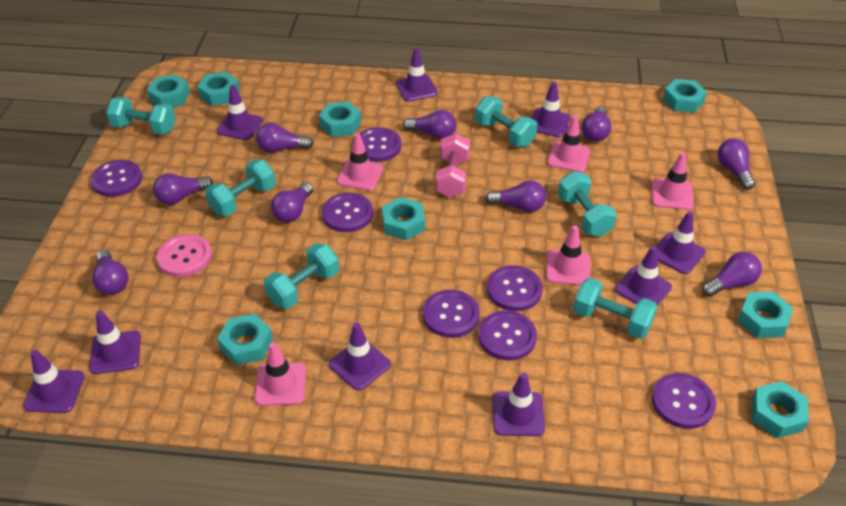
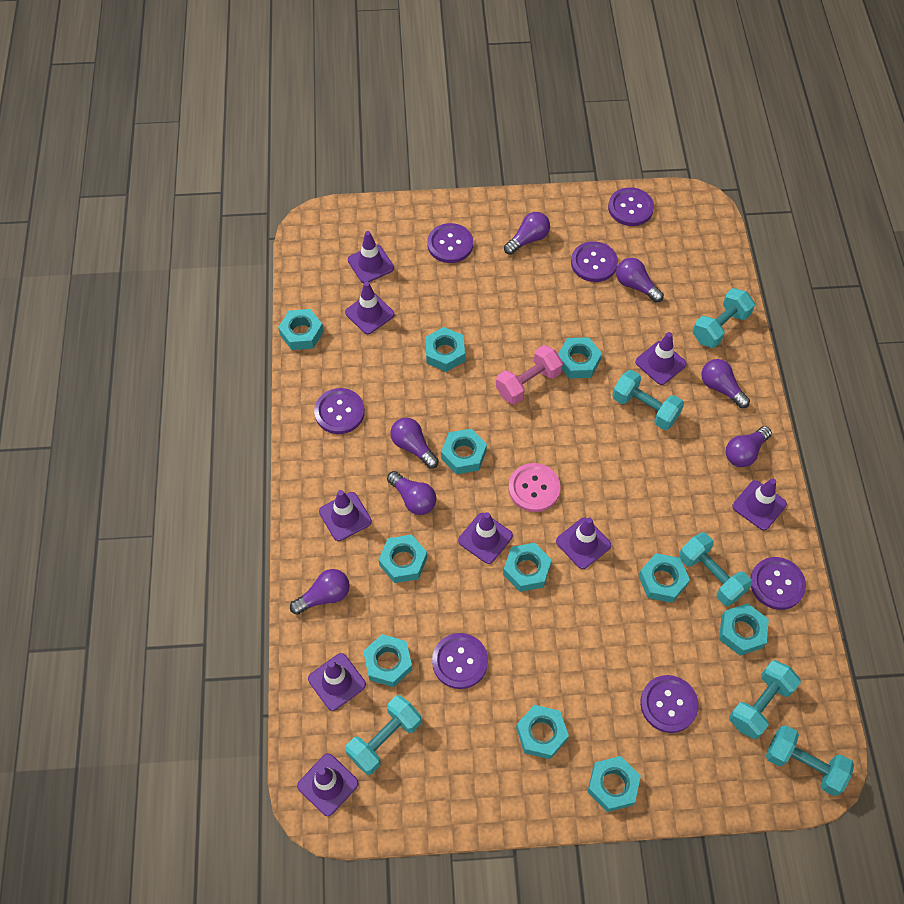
pink traffic cone: 5 -> 0
purple light bulb: 9 -> 7
turquoise nut: 8 -> 11

